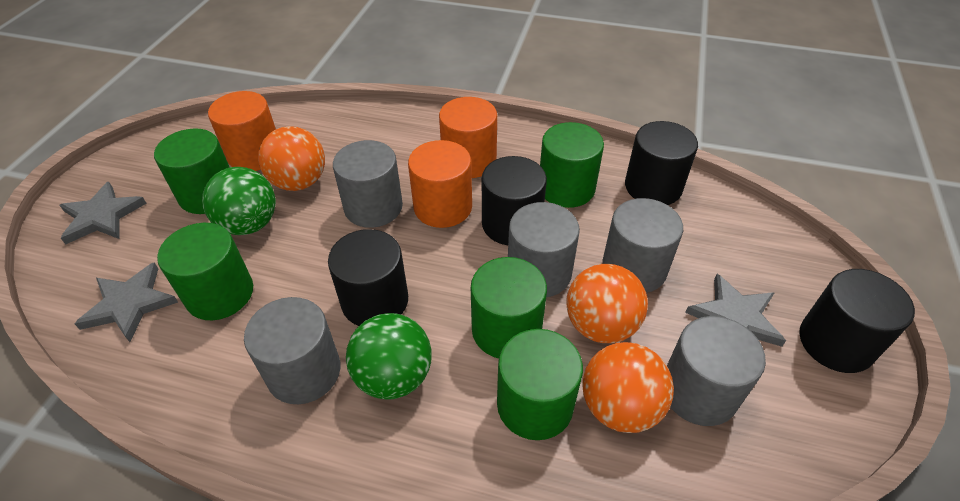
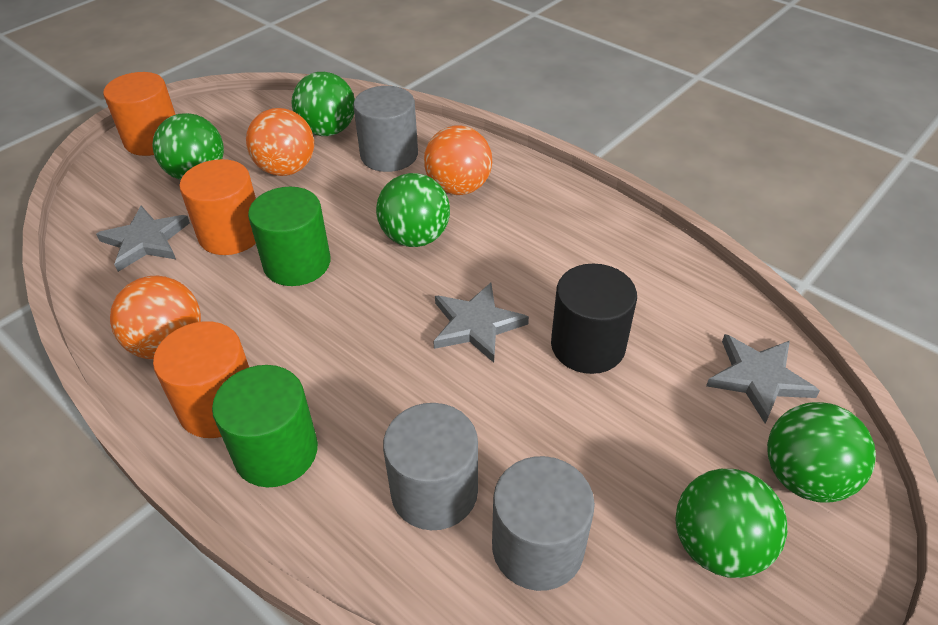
black cylinder: 4 -> 1
green ball: 2 -> 5
green cylinder: 5 -> 2
grey cylinder: 5 -> 3

